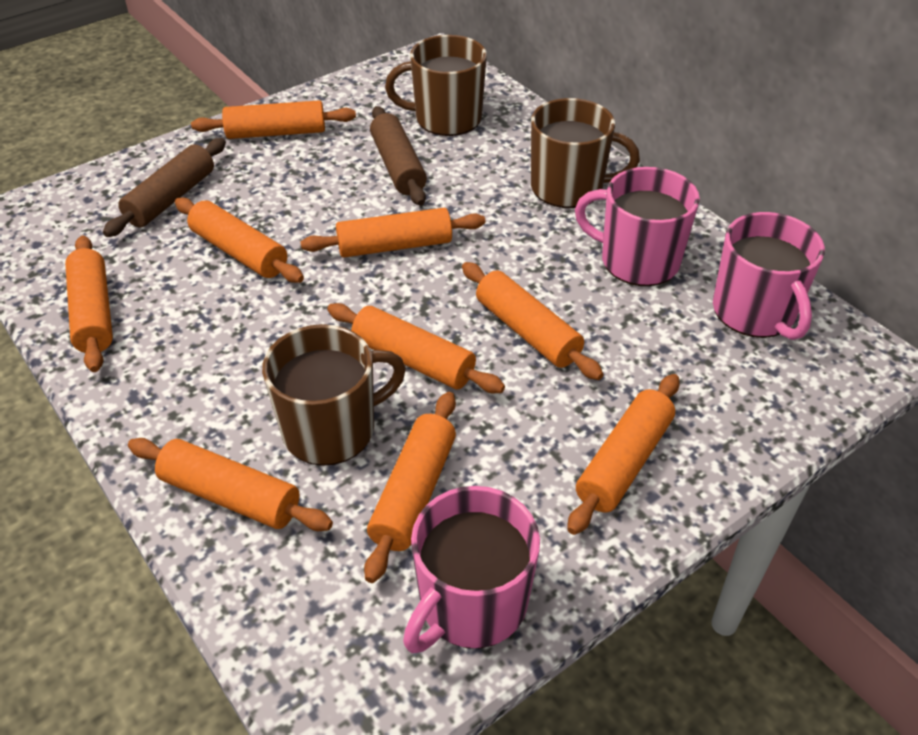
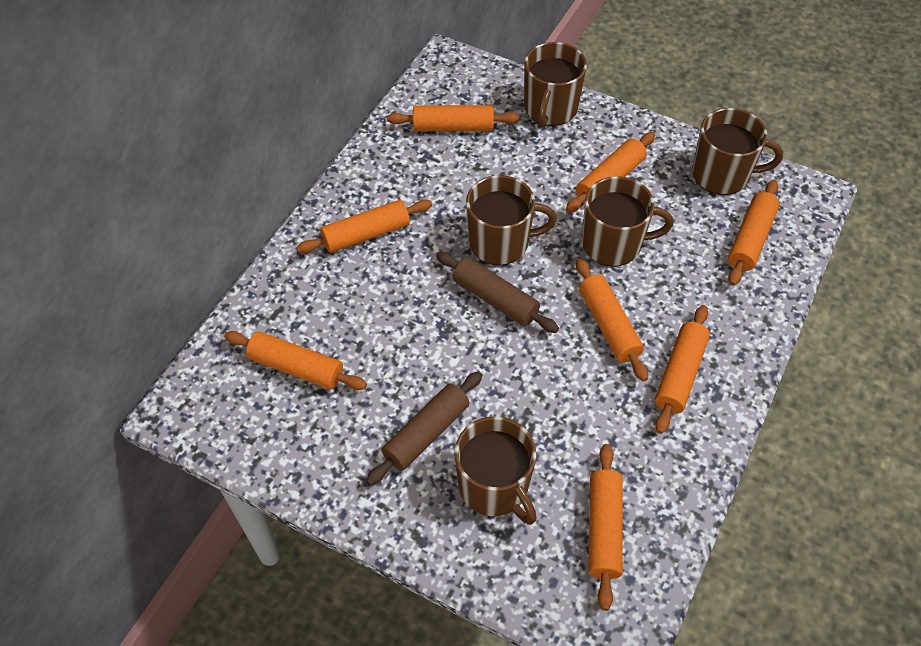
brown mug: 3 -> 5
orange rolling pin: 9 -> 8
pink mug: 3 -> 0

